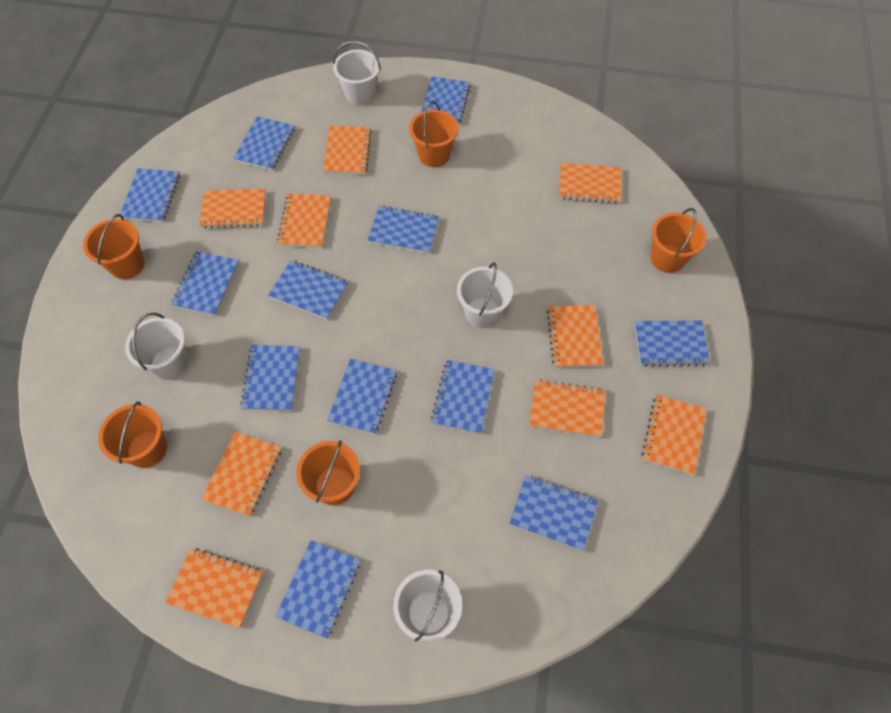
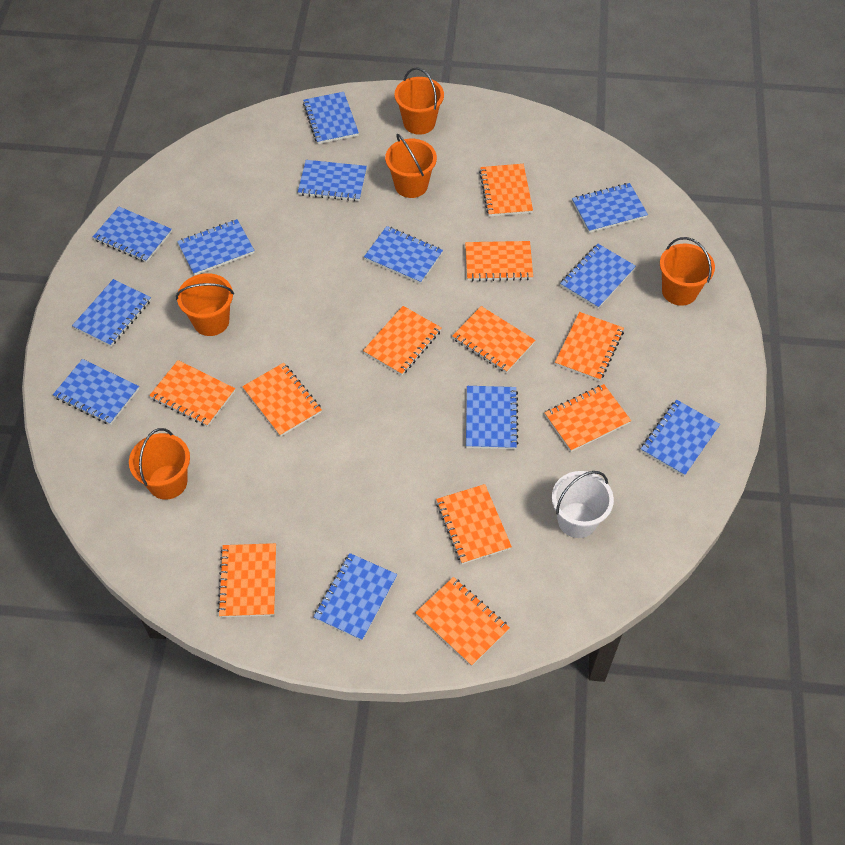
orange notebook: 9 -> 11
white bucket: 4 -> 1

